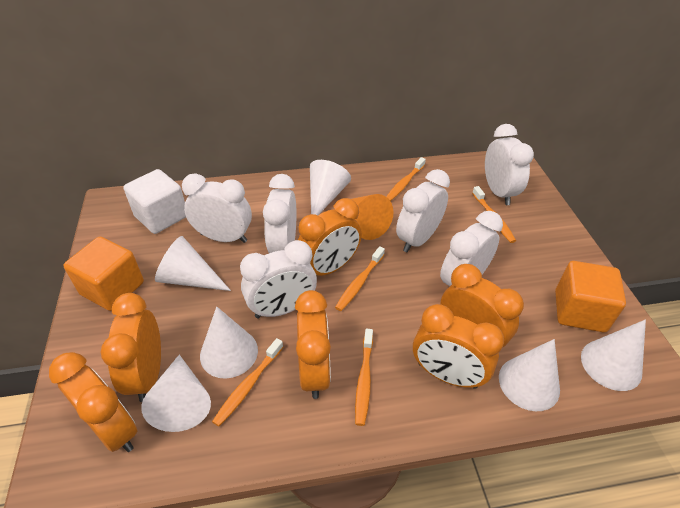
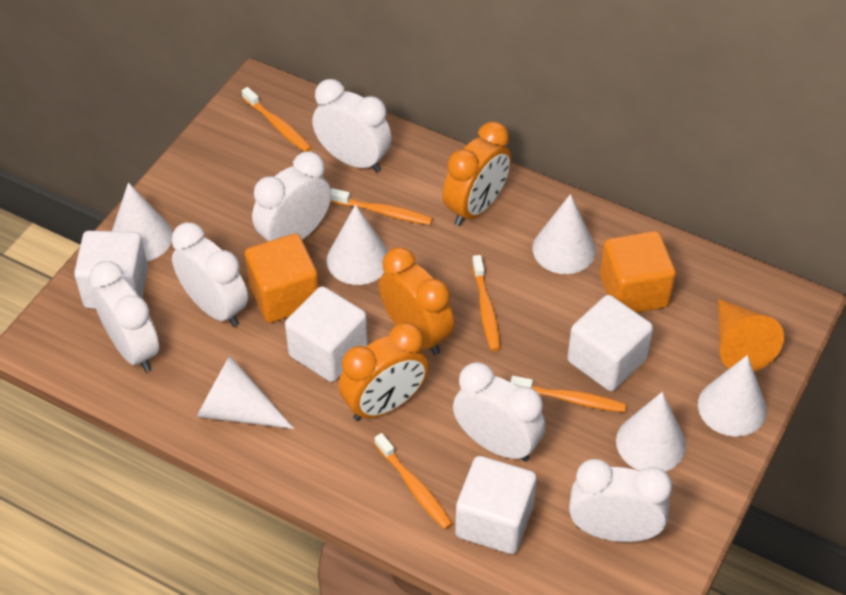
orange clock: 6 -> 3
white cube: 1 -> 4

